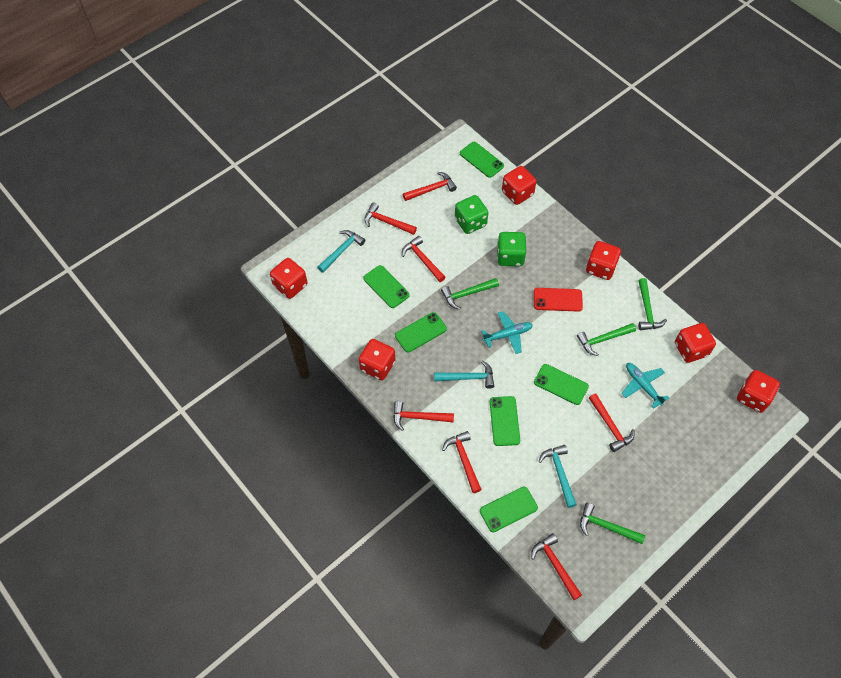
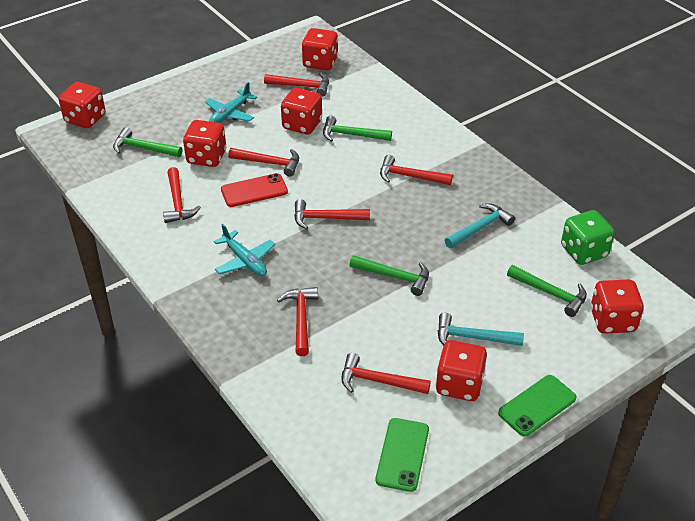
green dice: 2 -> 1
green phone: 6 -> 2
turquoise hammer: 3 -> 2

